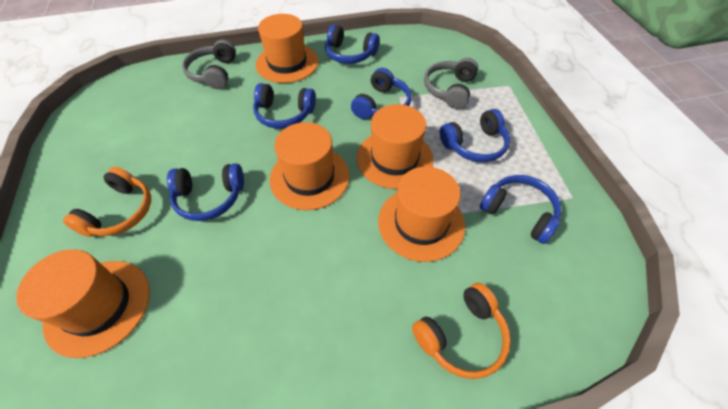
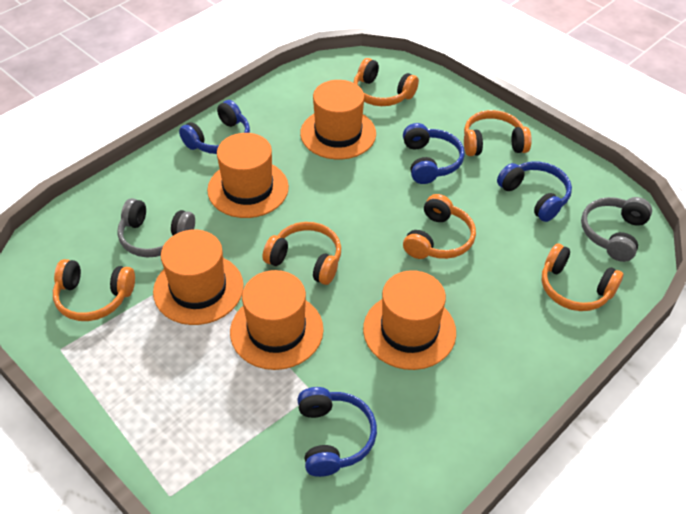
blue headphones: 6 -> 4
orange headphones: 2 -> 6

